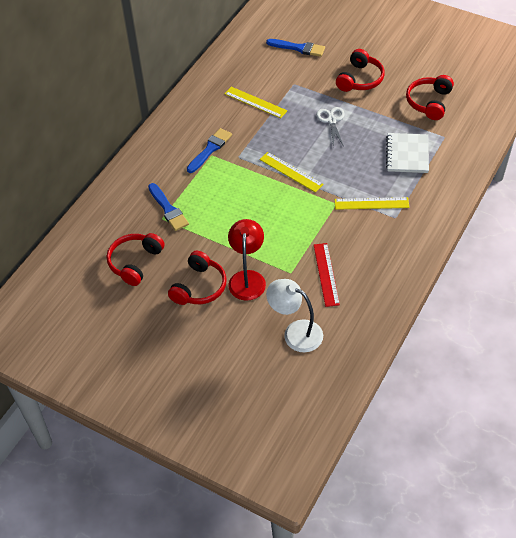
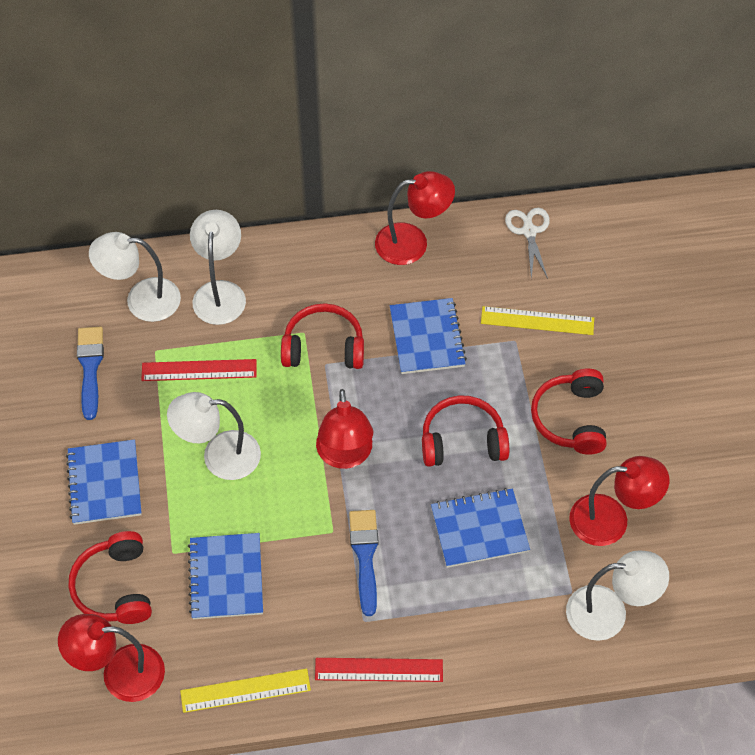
blue brush: 3 -> 2
blue notebook: 0 -> 4
red lamp: 1 -> 4
red ruler: 1 -> 2
white lamp: 1 -> 4
white notebook: 1 -> 0
yellow ruler: 3 -> 2

